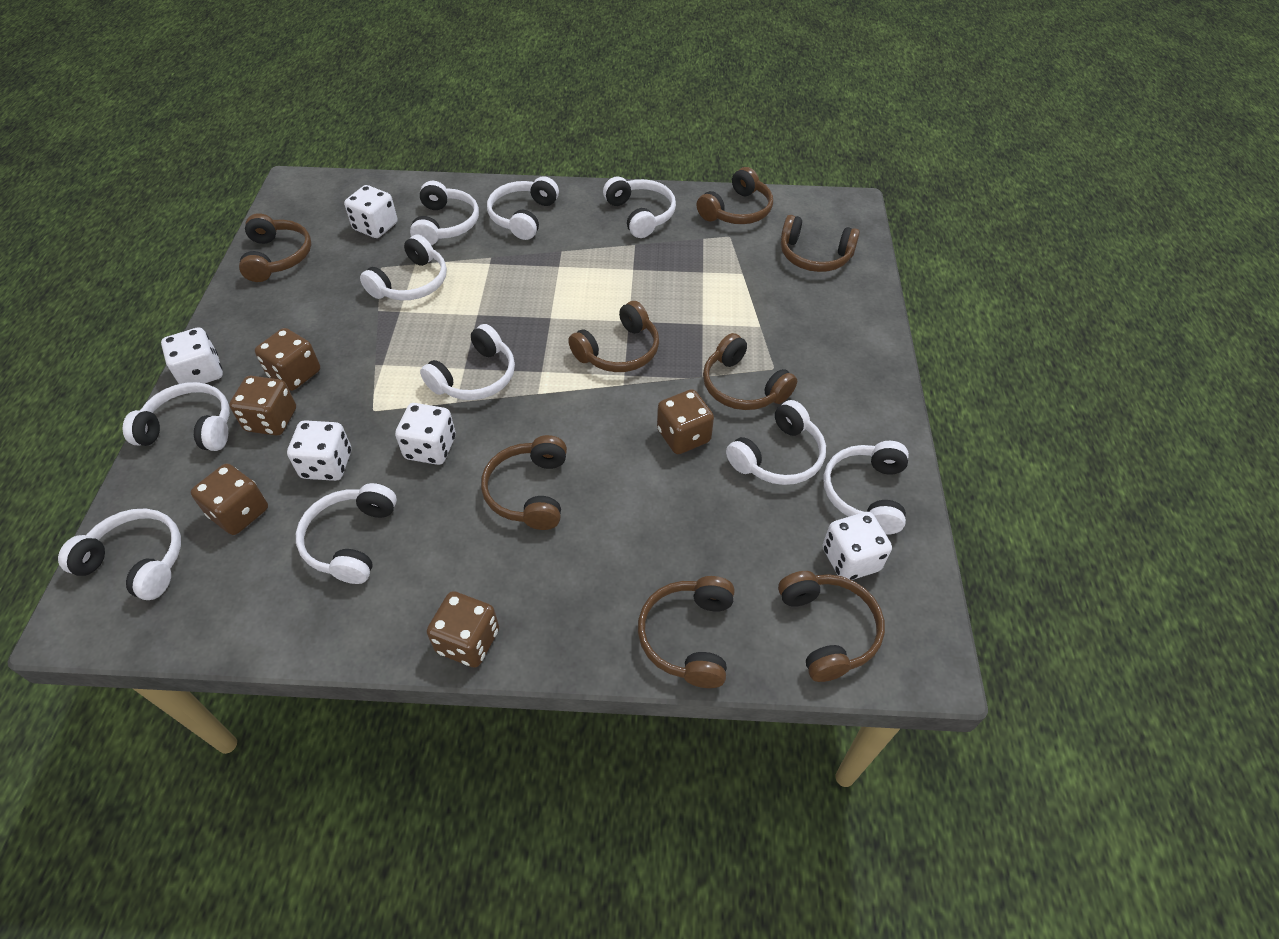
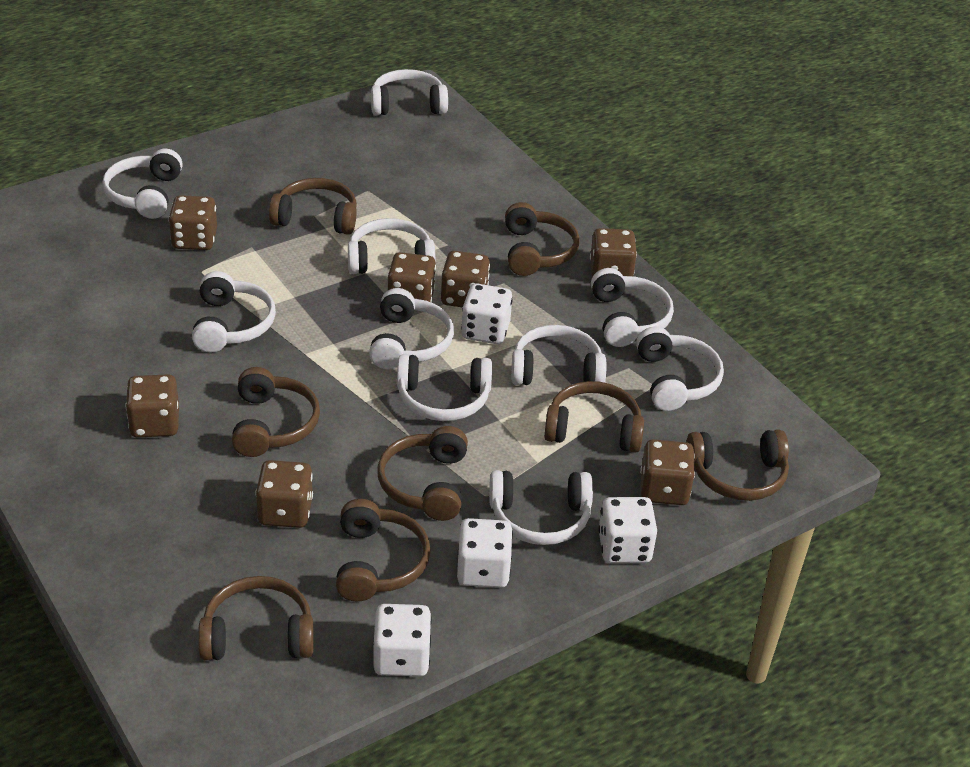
brown dice: 5 -> 7
white dice: 5 -> 4

